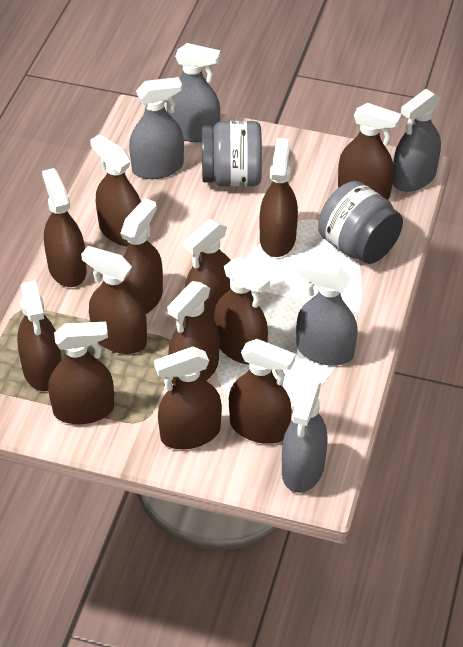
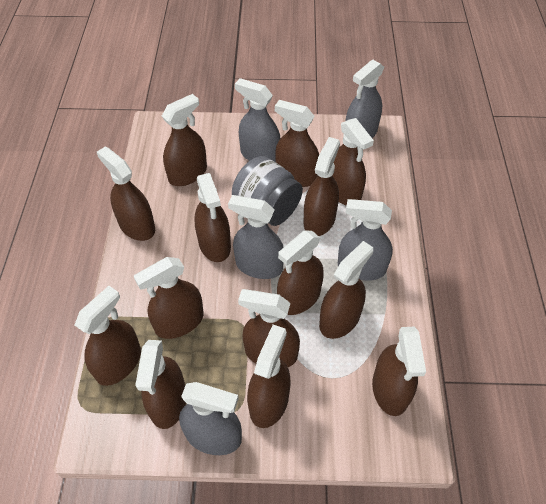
brown spray bottle: 13 -> 14
grey jar: 2 -> 1

